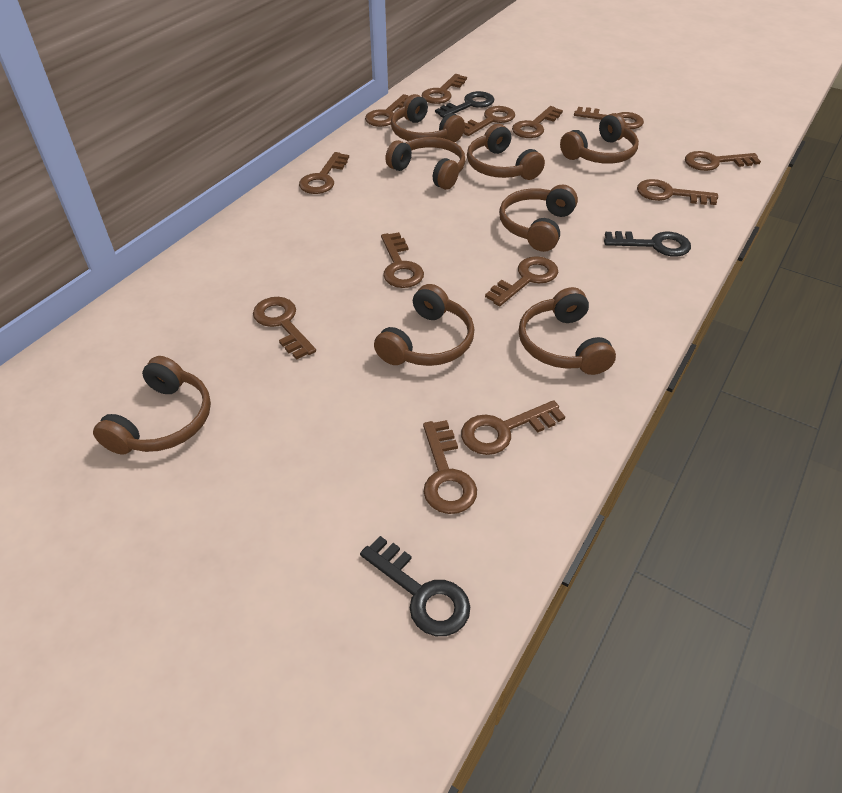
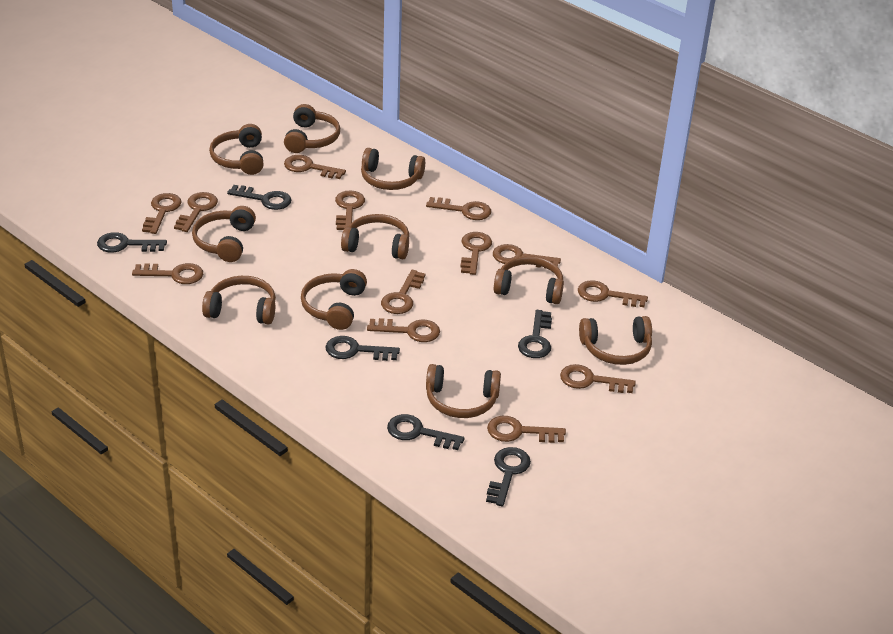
black key: 3 -> 6
brown headphones: 8 -> 10

